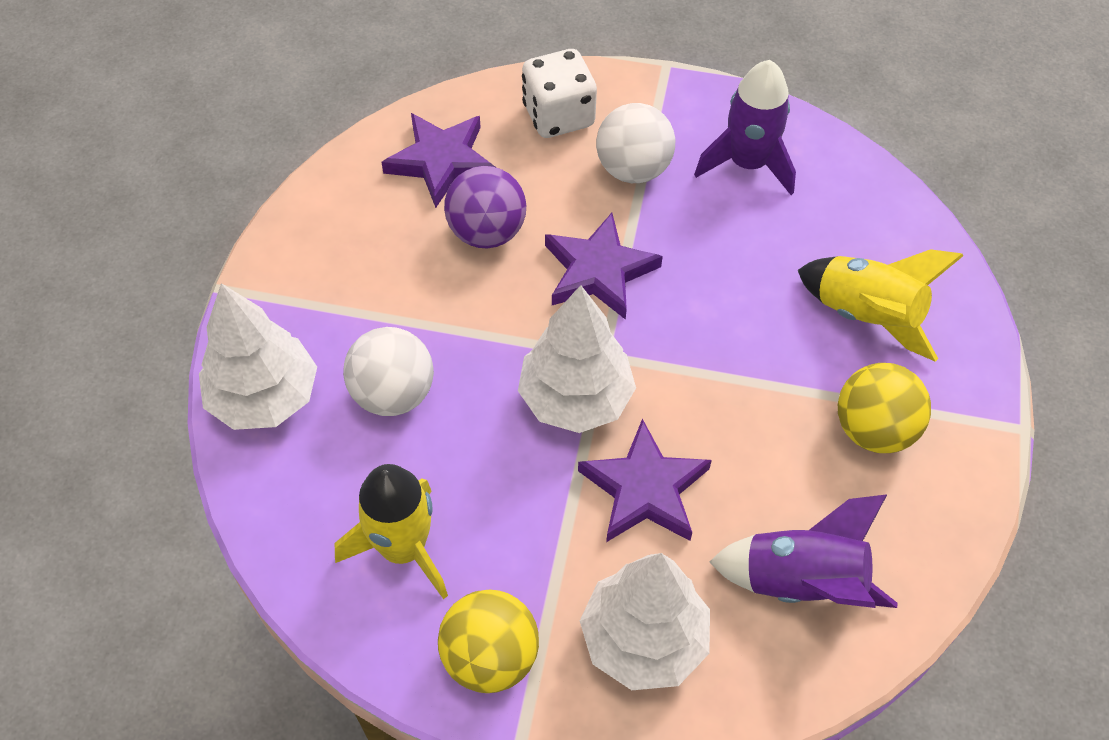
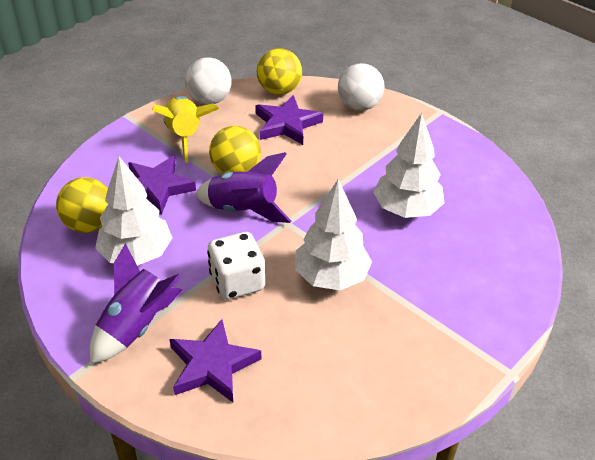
purple ball: 1 -> 0
yellow ball: 2 -> 3
yellow rocket: 2 -> 1

